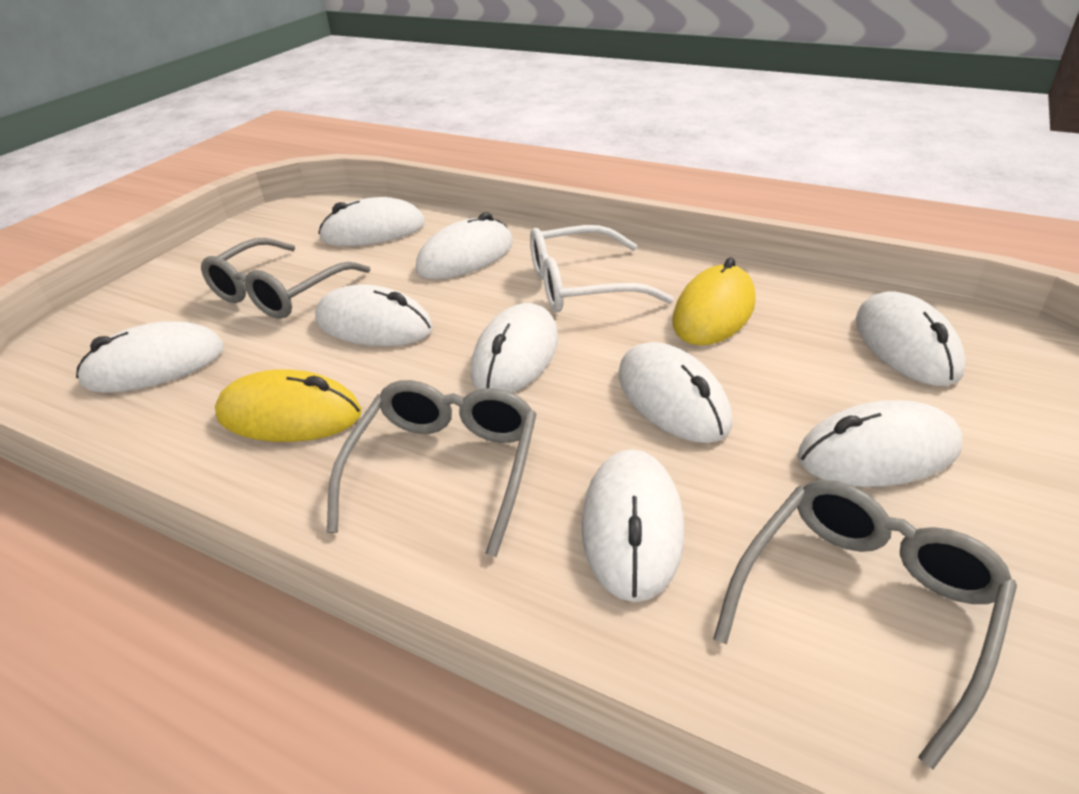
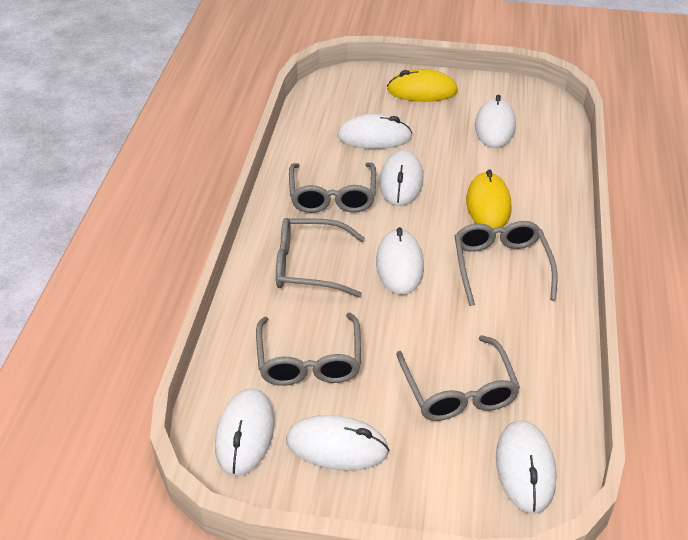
grey glasses: 3 -> 5
white glasses: 1 -> 0
white mouse: 9 -> 7

